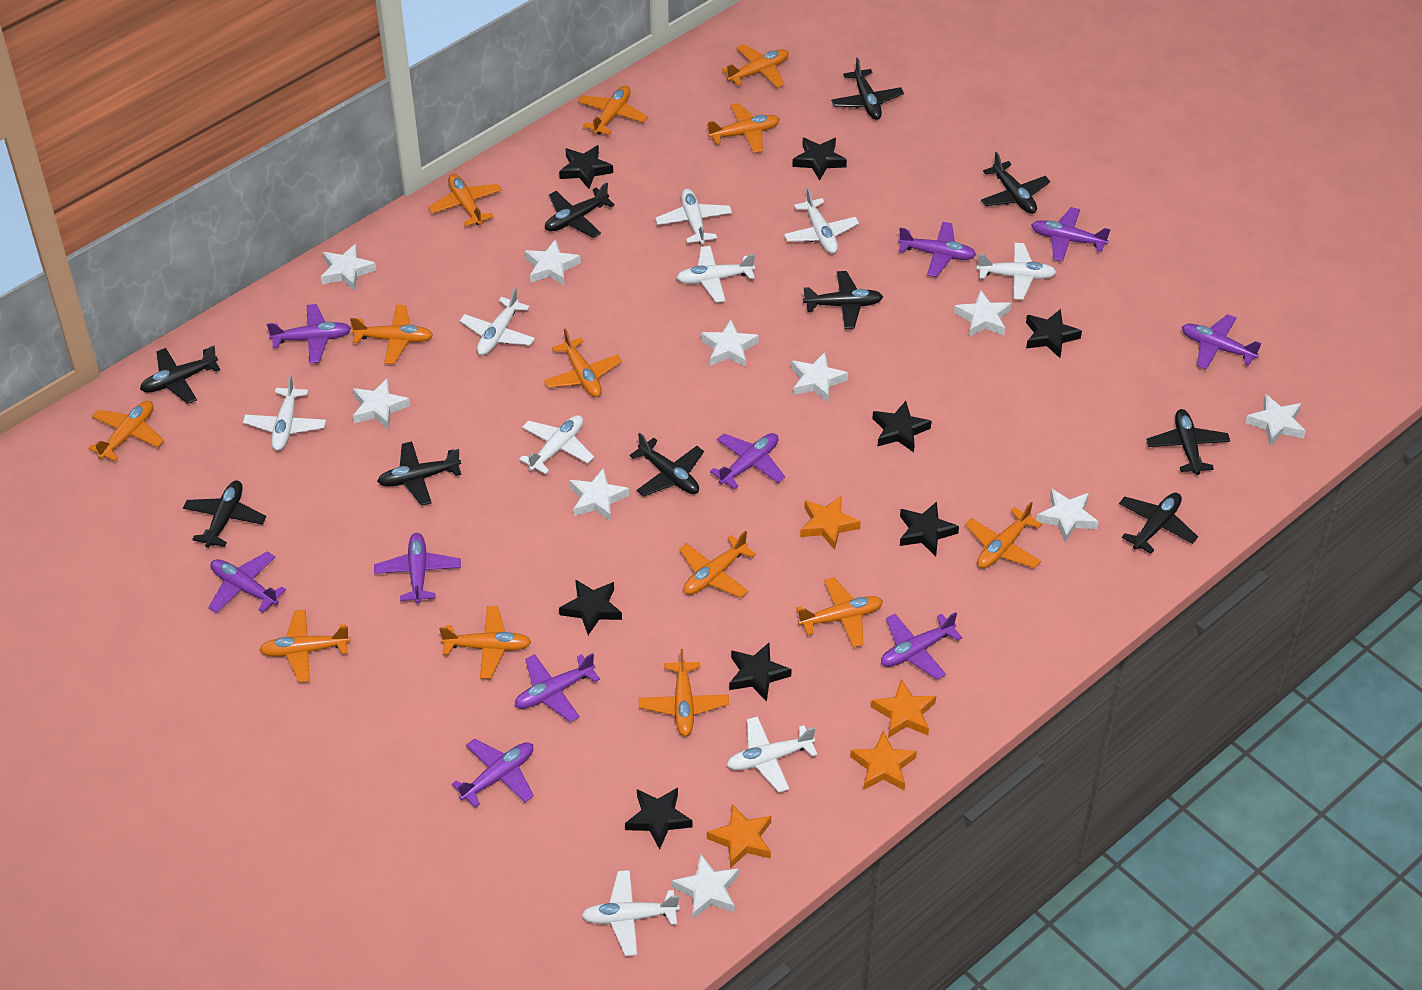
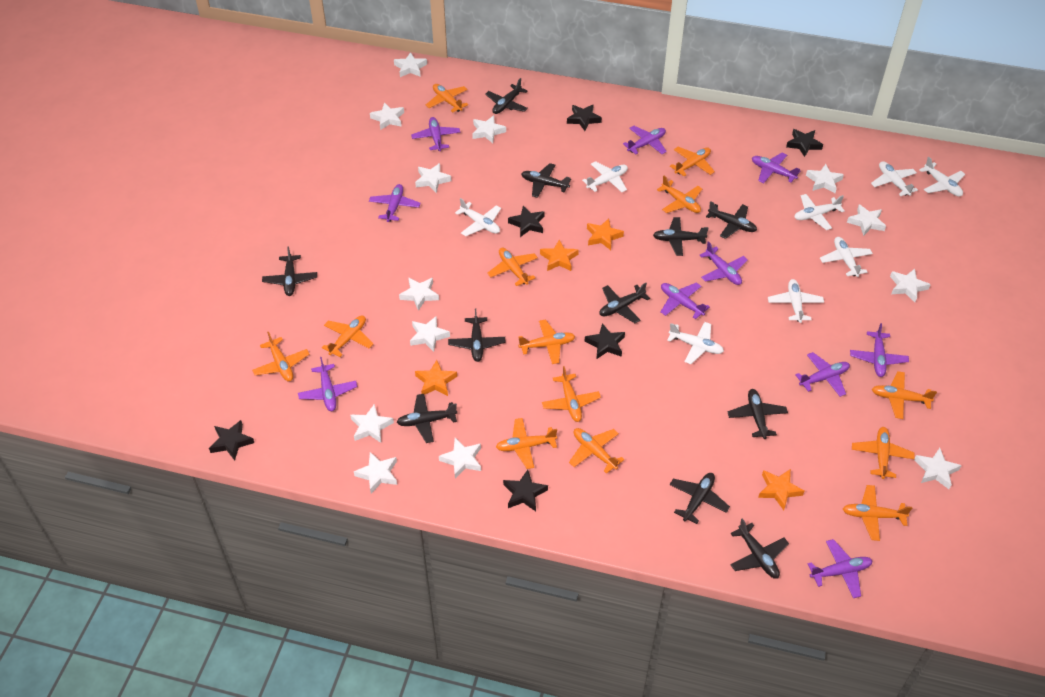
black plane: 10 -> 11
black star: 8 -> 6
white plane: 9 -> 8
white star: 10 -> 13

